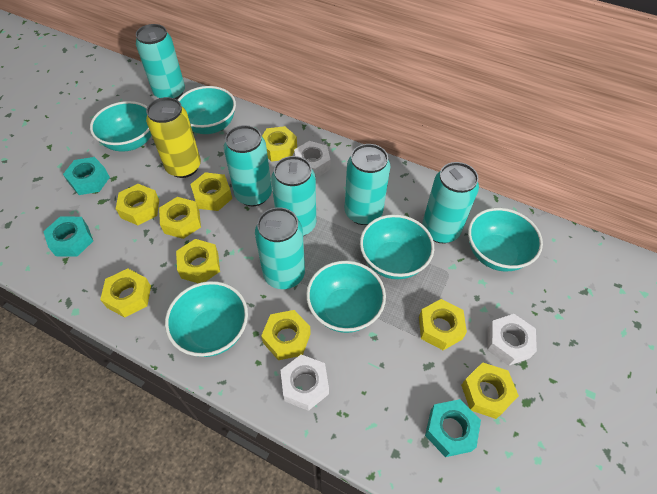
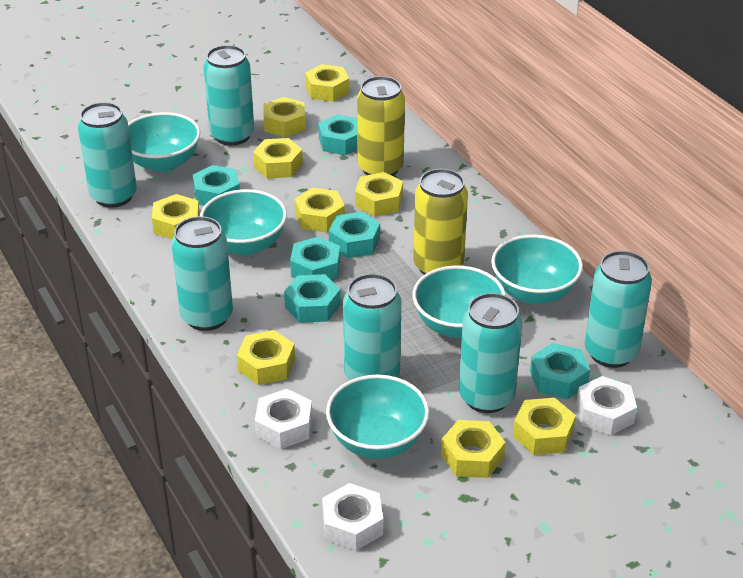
turquoise bowl: 6 -> 5
turquoise nut: 3 -> 6
yellow can: 1 -> 2

